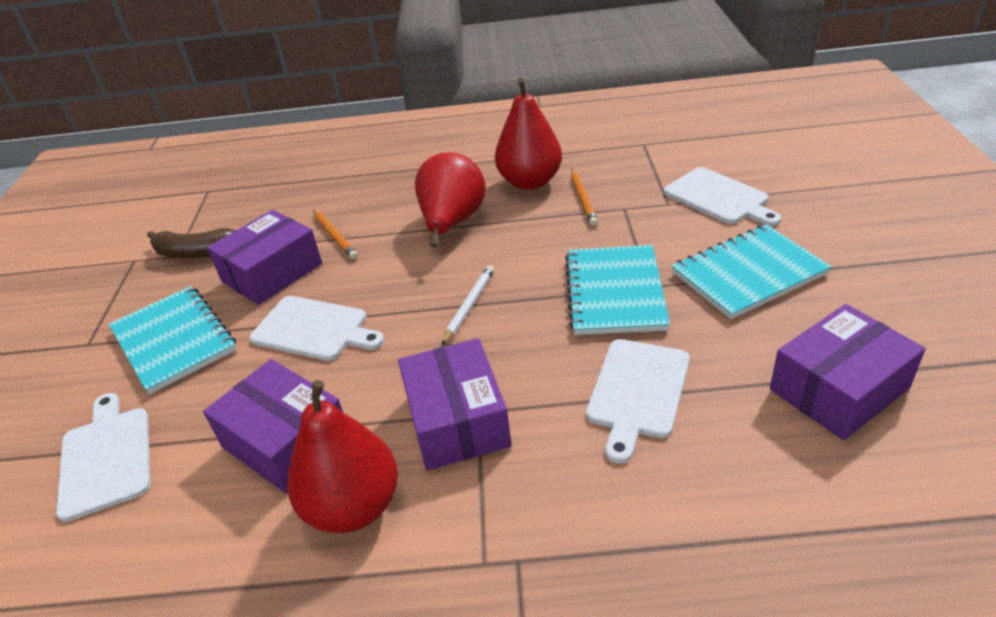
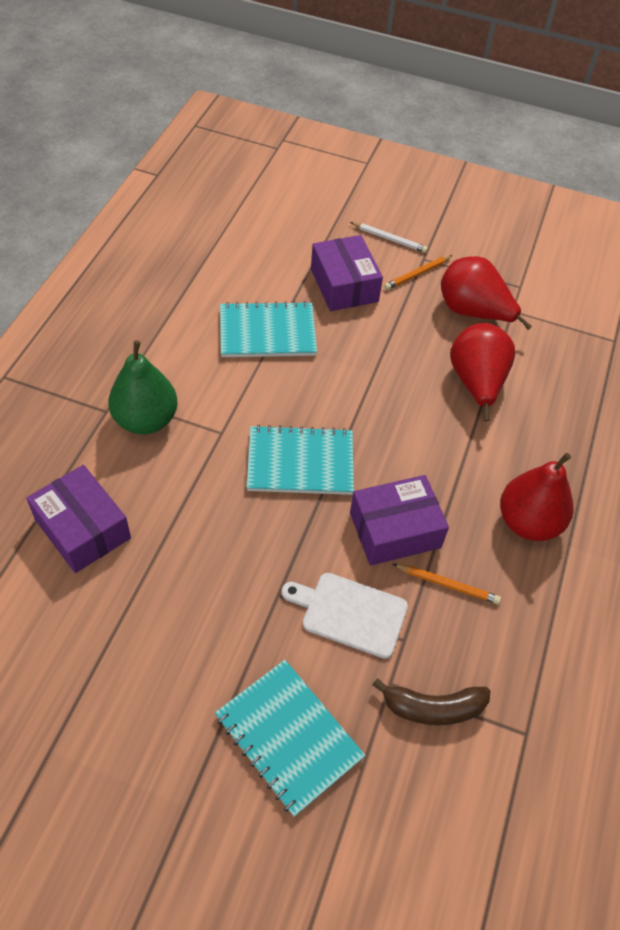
green pear: 0 -> 1
purple box: 4 -> 3
white cutting board: 4 -> 1

